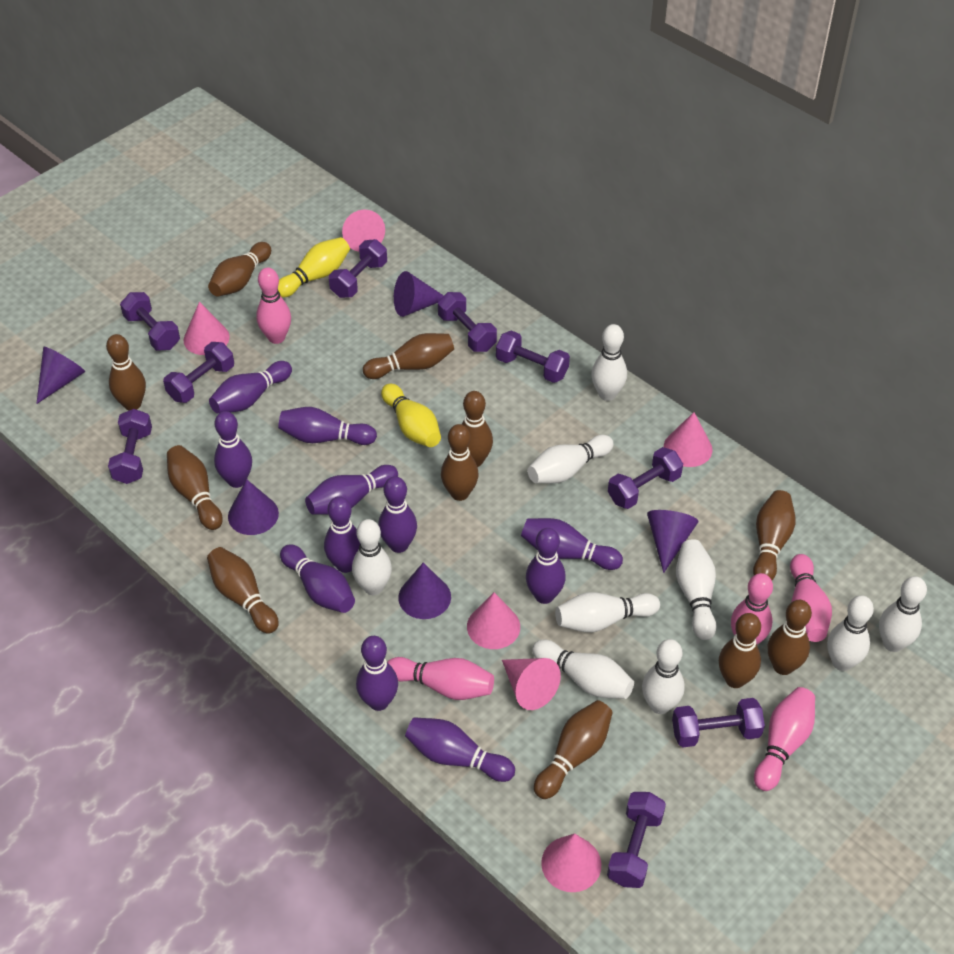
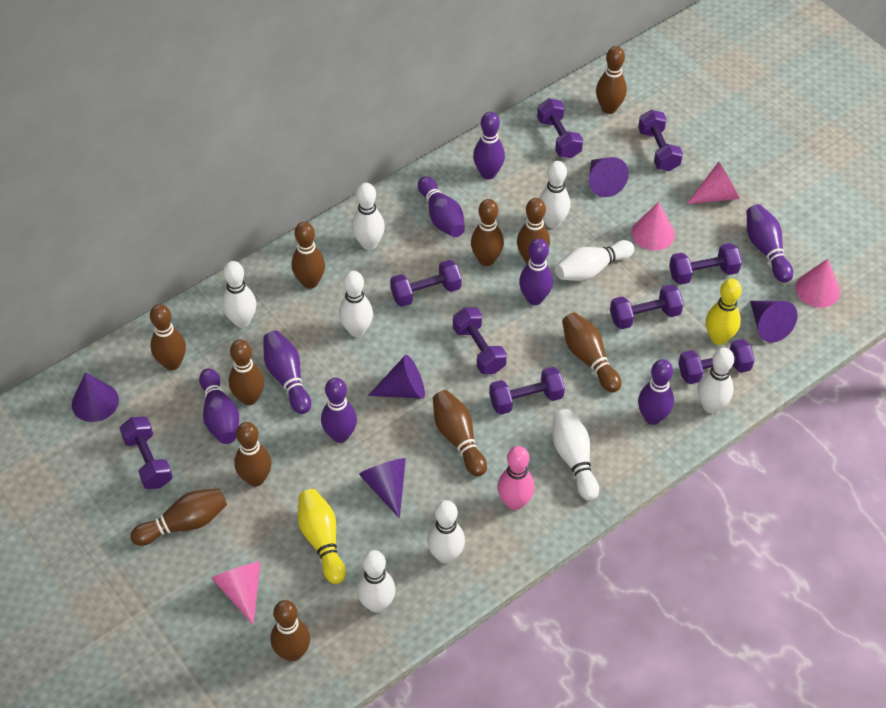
pink bowling pin: 5 -> 1
pink cone: 6 -> 4
purple bowling pin: 11 -> 8

